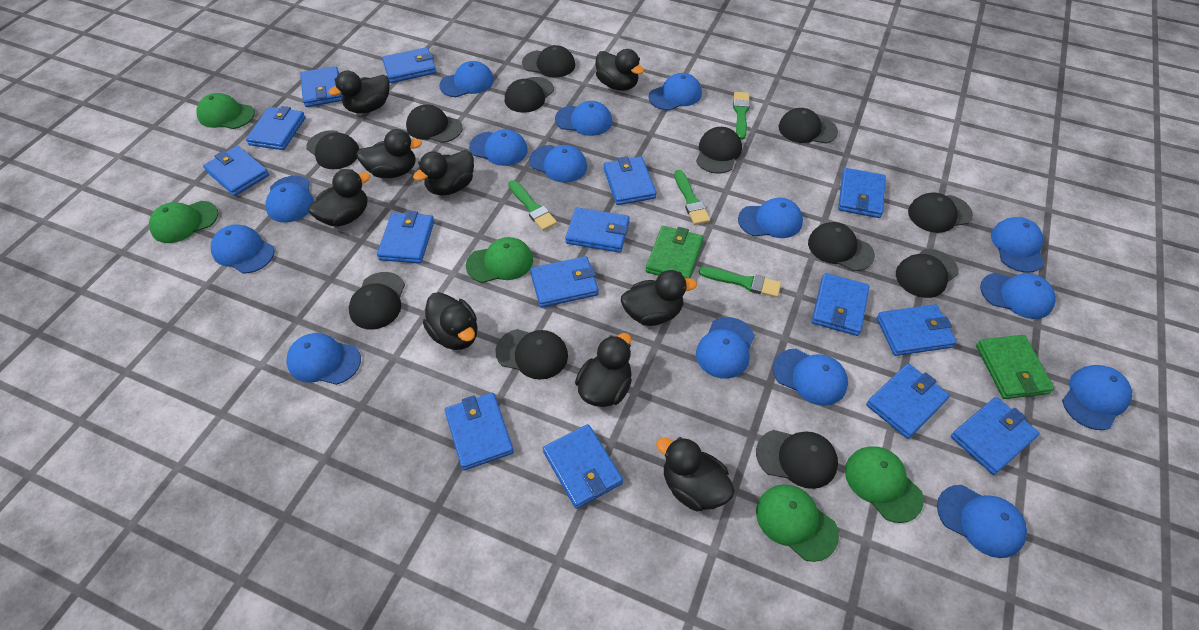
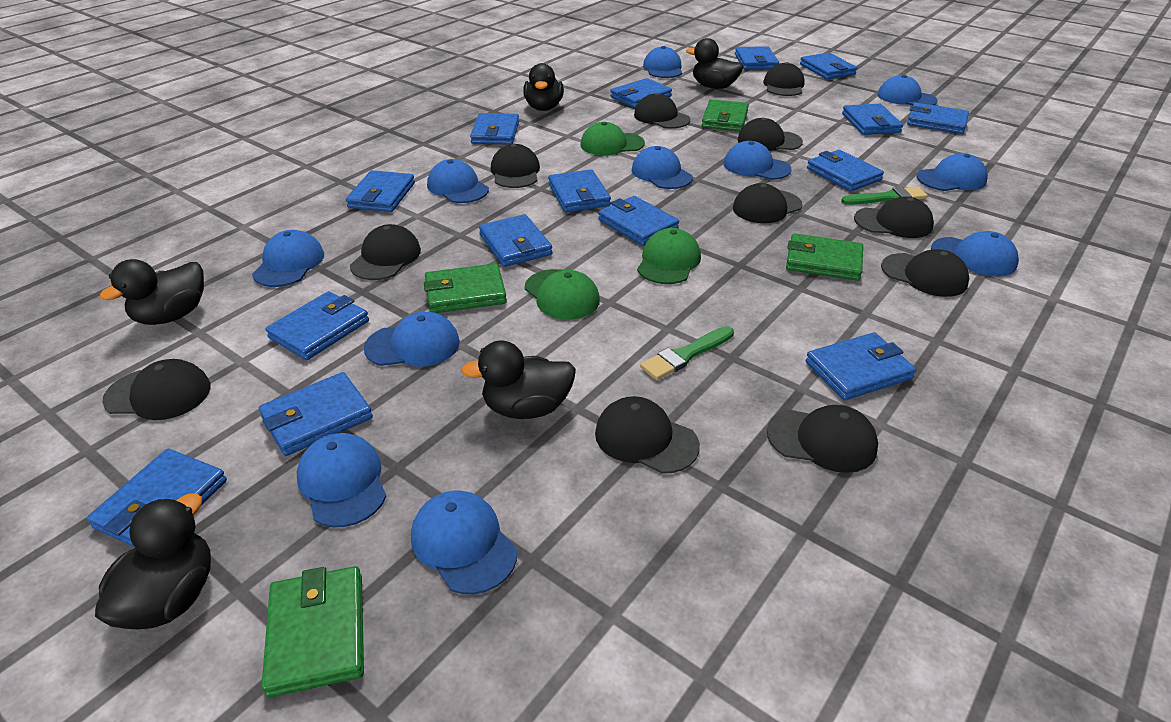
black cap: 12 -> 11
black duck: 9 -> 5
blue cap: 15 -> 11
green brush: 4 -> 2
green cap: 5 -> 3
green wallet: 2 -> 4

